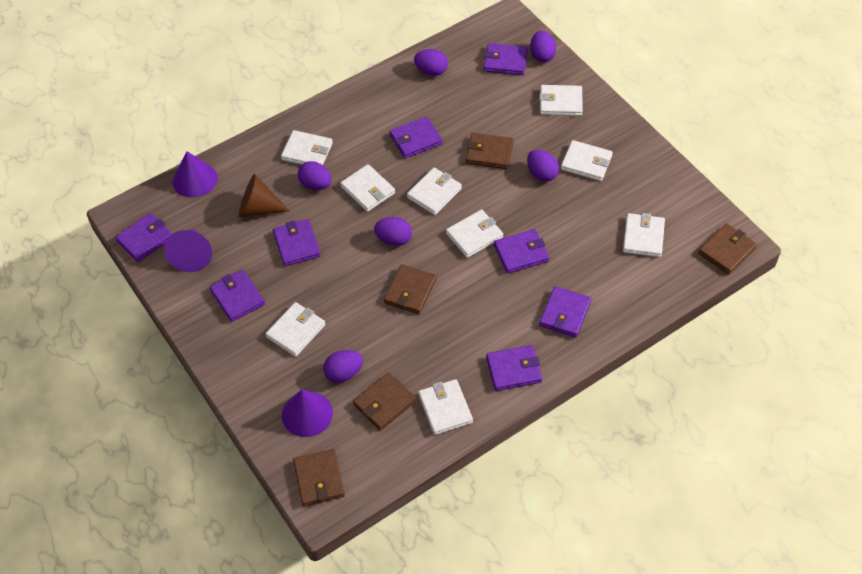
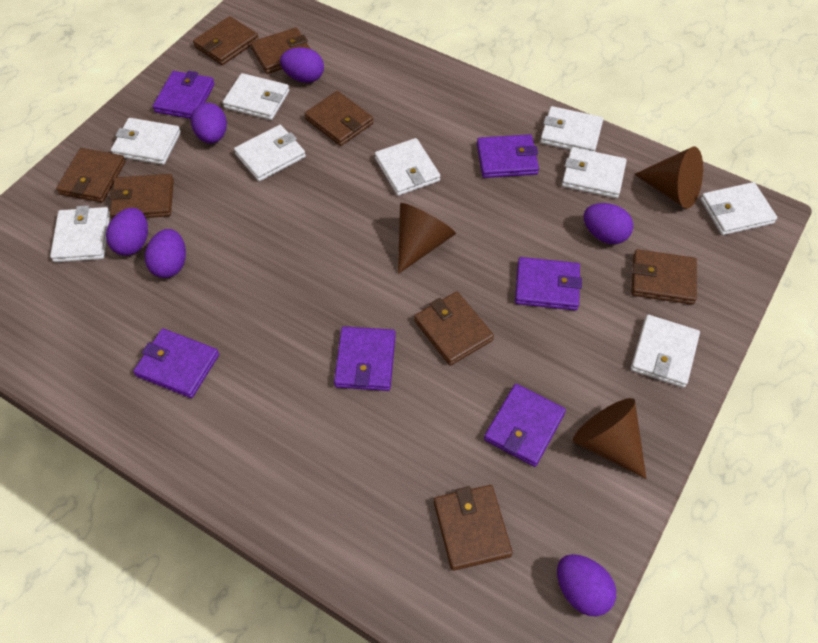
brown cone: 1 -> 3
brown wallet: 5 -> 8
purple cone: 3 -> 0
purple wallet: 8 -> 6

